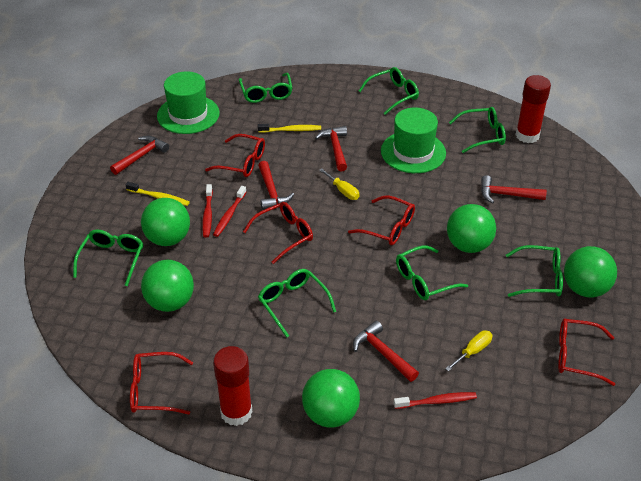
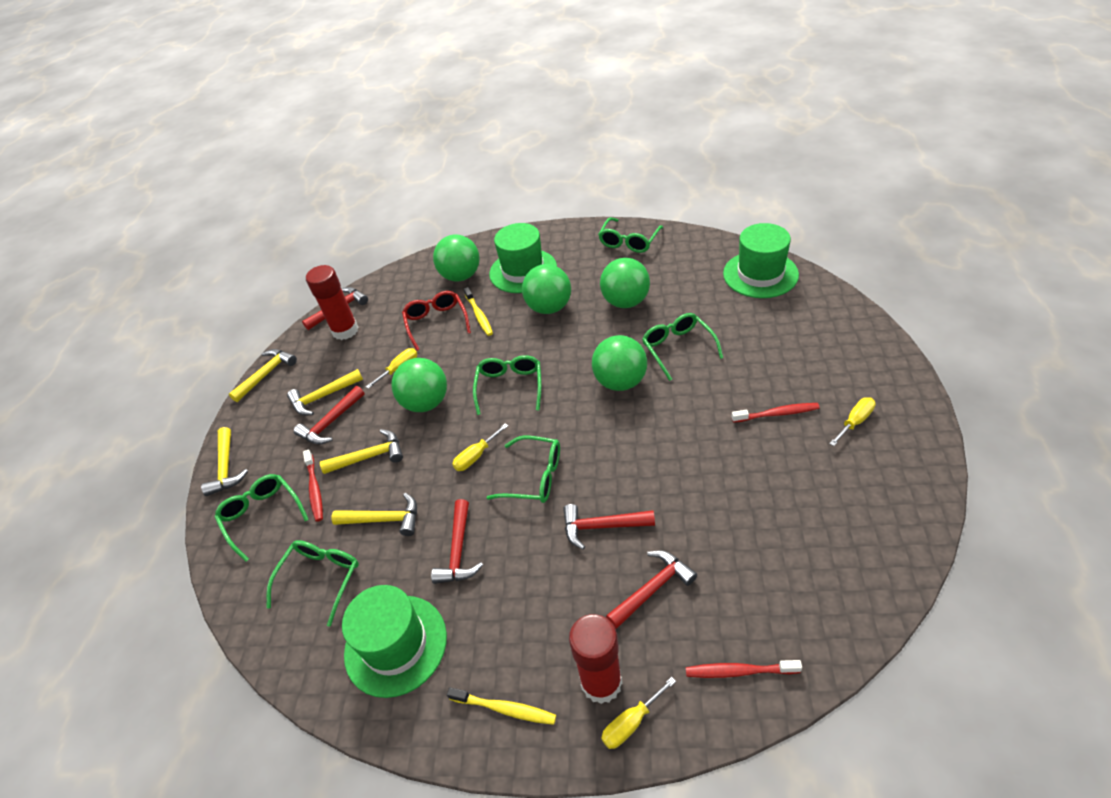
green glasses: 7 -> 6
green hat: 2 -> 3
red glasses: 5 -> 1
yellow hammer: 0 -> 5
yellow screwdriver: 2 -> 4

